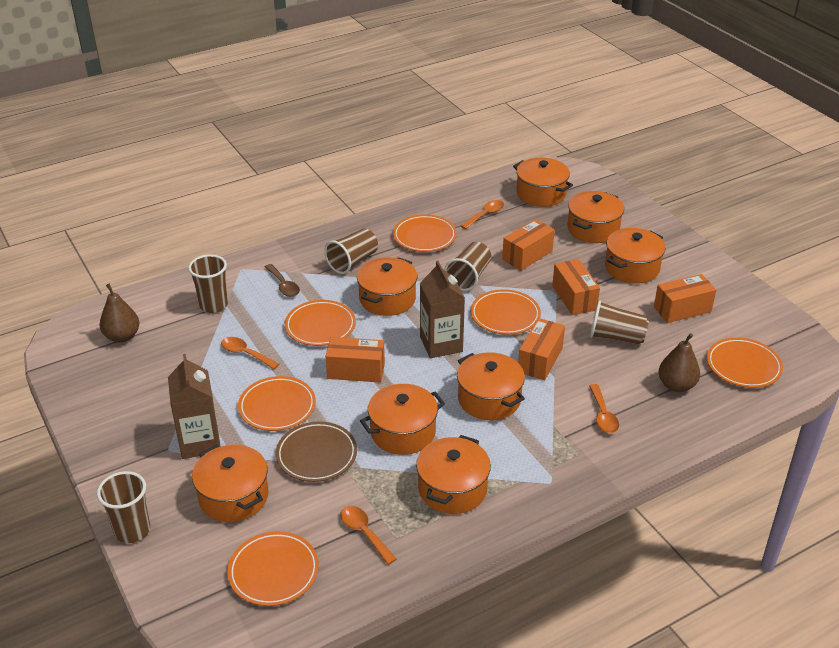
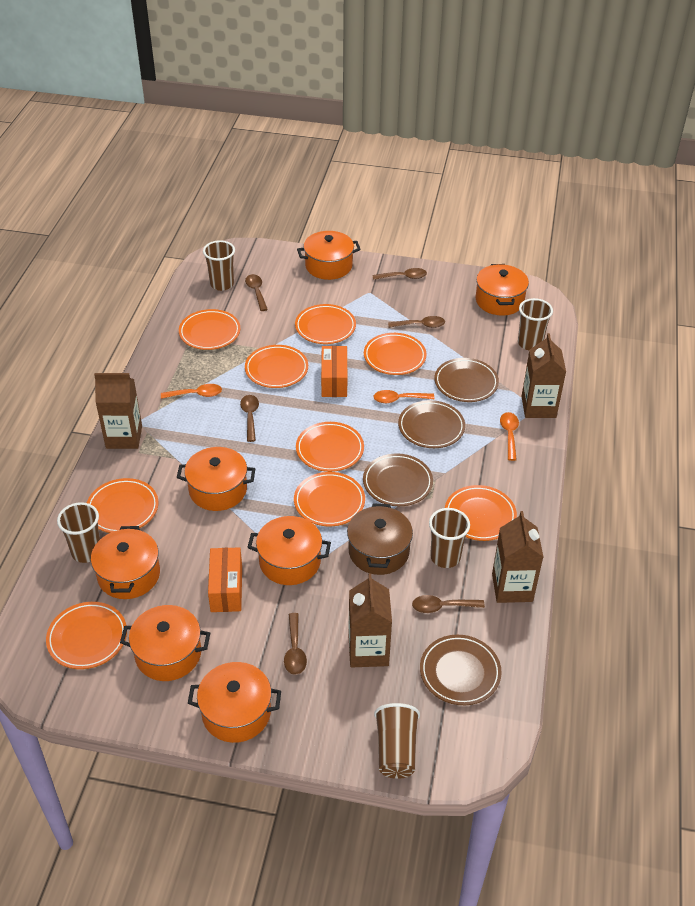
brown carton: 2 -> 4
brown pear: 2 -> 0
brown plate: 1 -> 4
brown pot: 0 -> 1
brown spoon: 1 -> 6
orange box: 5 -> 2
orange plate: 6 -> 9
orange pot: 8 -> 7
orange spoon: 4 -> 3

